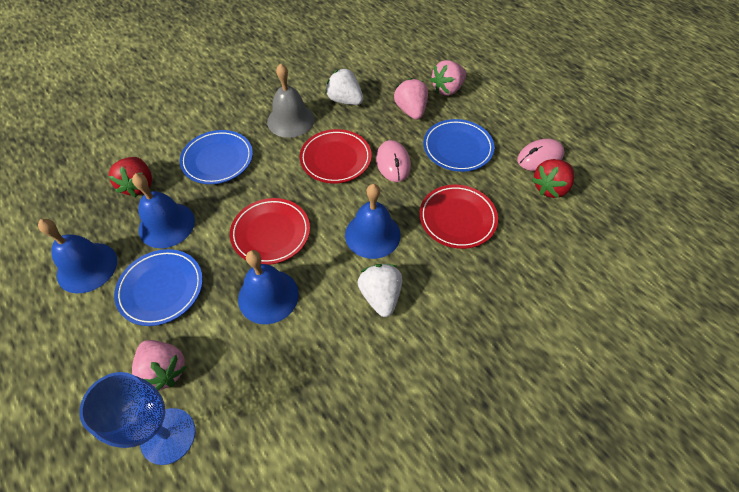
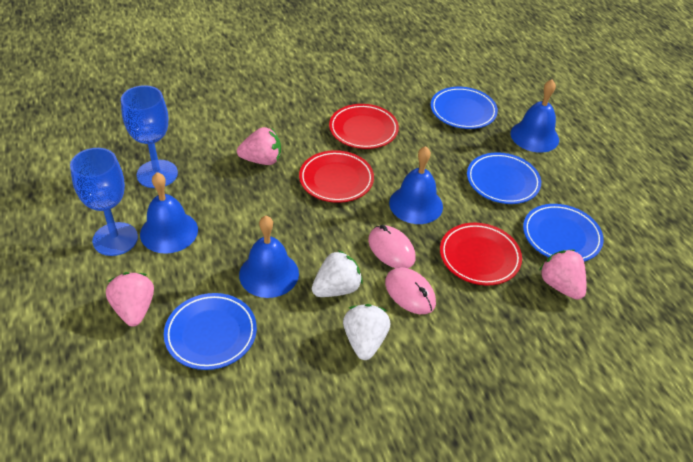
blue goblet: 1 -> 2
blue plate: 3 -> 4
grey bell: 1 -> 0
red strawberry: 2 -> 0

